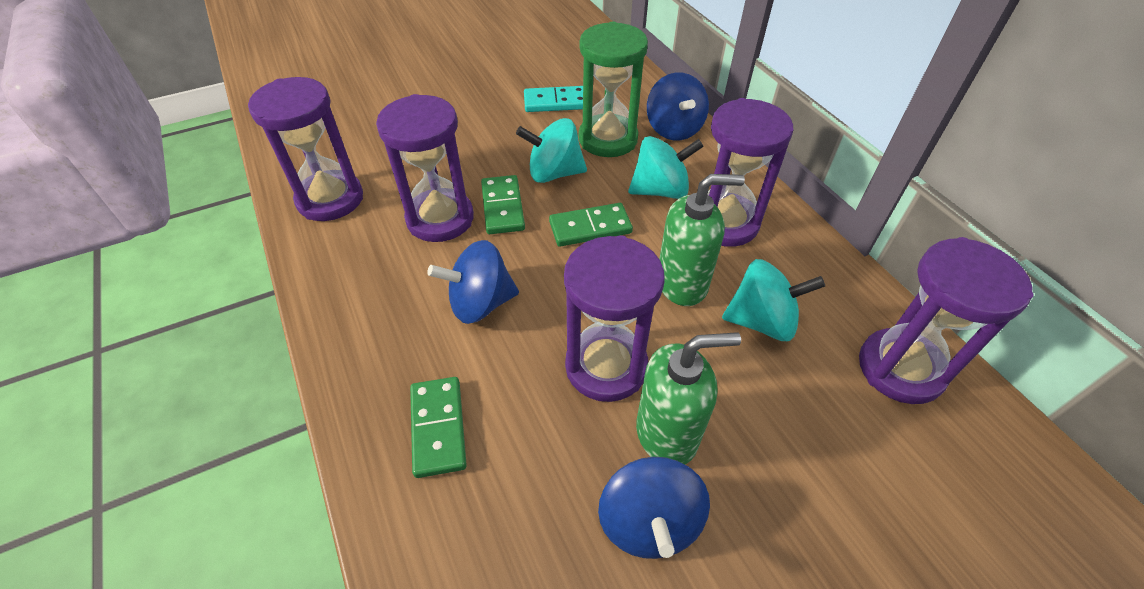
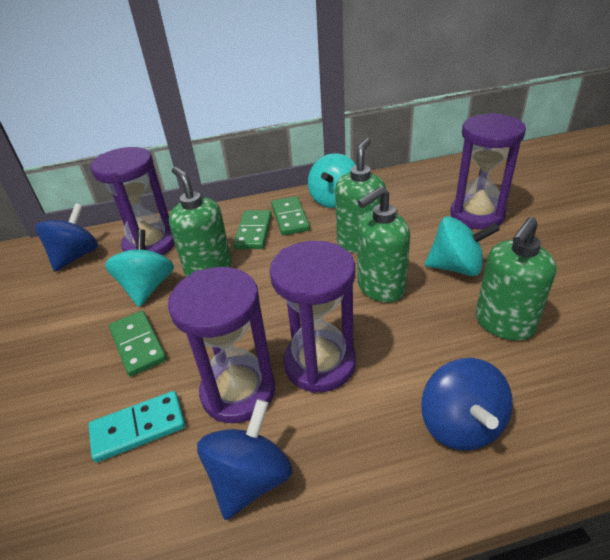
green hourglass: 1 -> 0
green soap dispenser: 2 -> 4
purple hourglass: 5 -> 4

